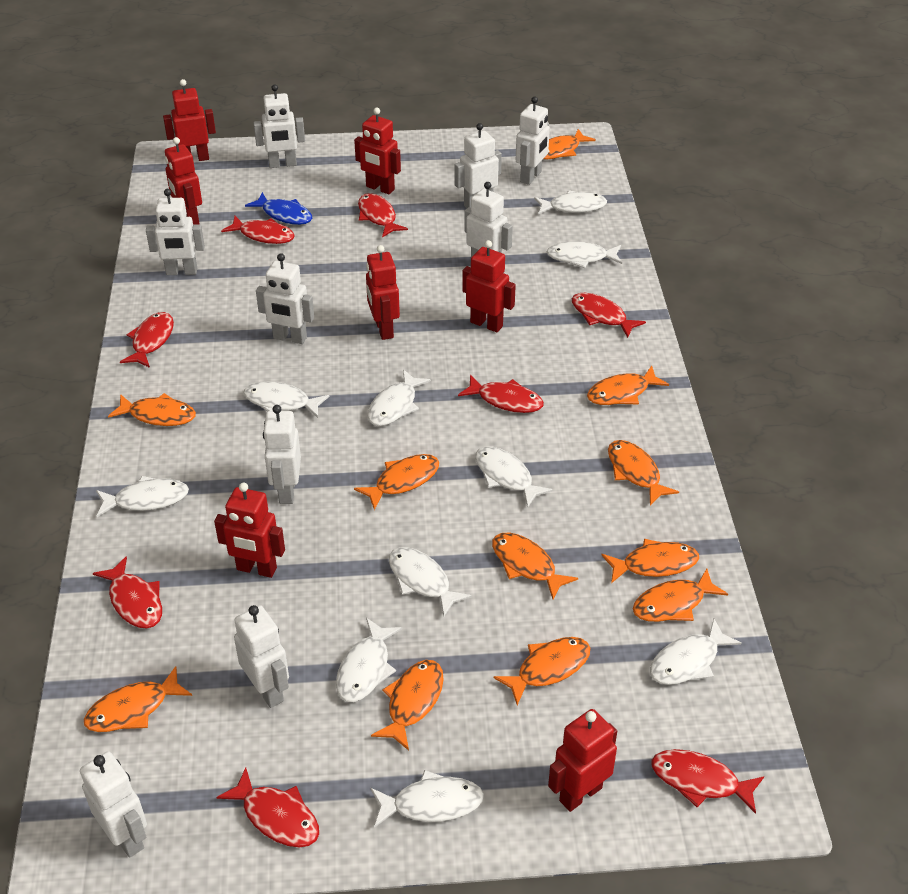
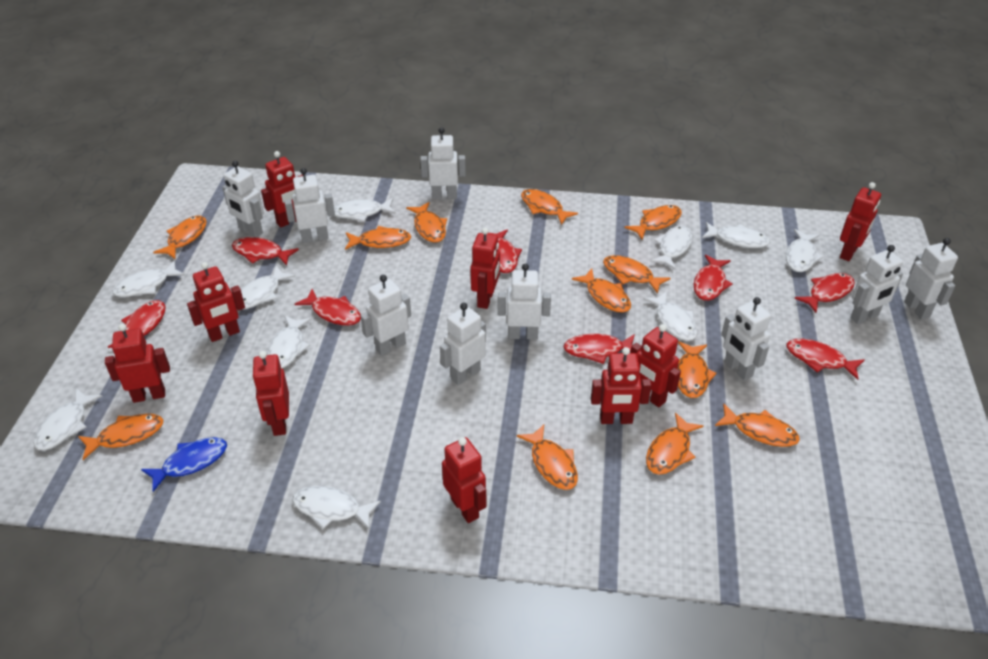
orange fish: 11 -> 12
red robot: 7 -> 9

